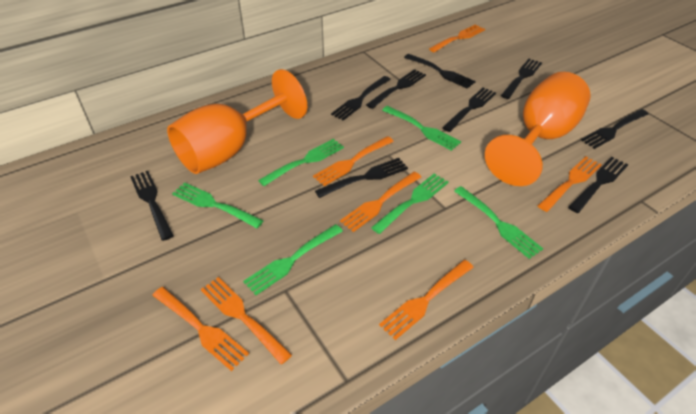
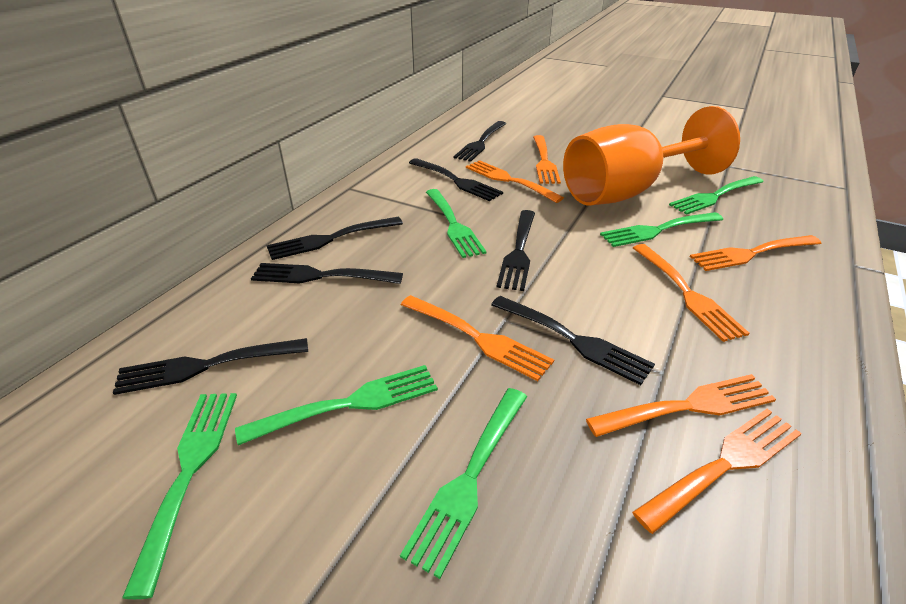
black fork: 9 -> 7
orange goblet: 2 -> 1

